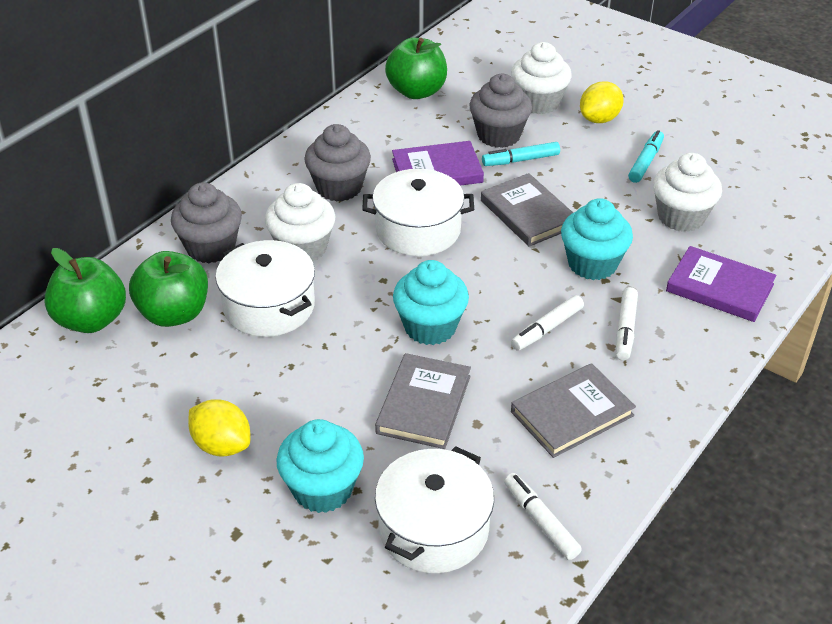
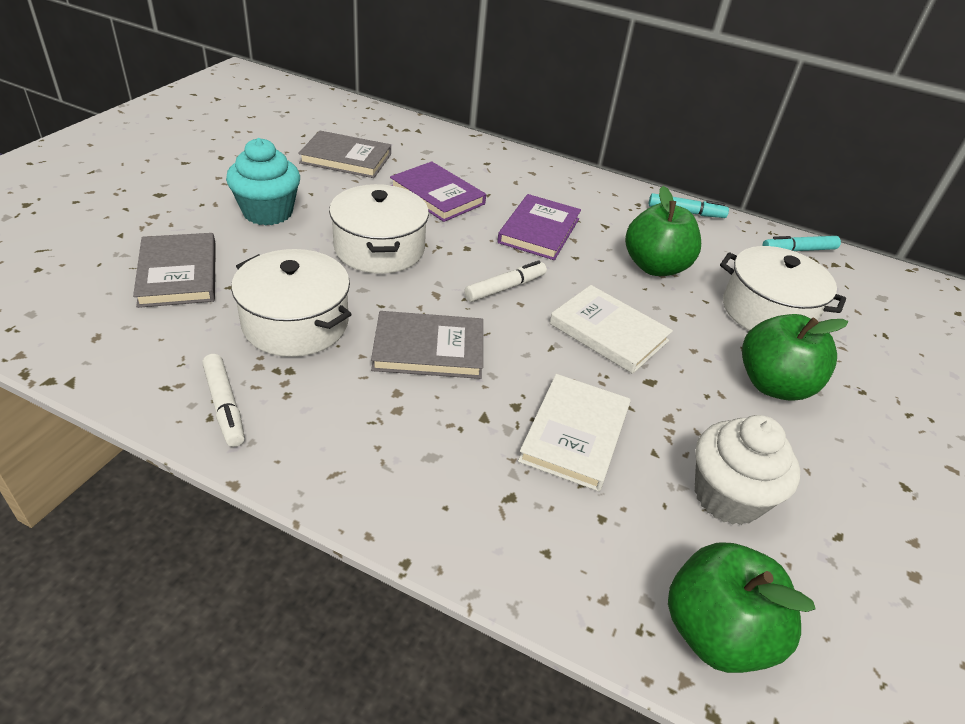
grey cupcake: 3 -> 0
turquoise cupcake: 3 -> 1
white book: 0 -> 2
white cupcake: 3 -> 1
white marker: 3 -> 2
yellow lemon: 2 -> 0

